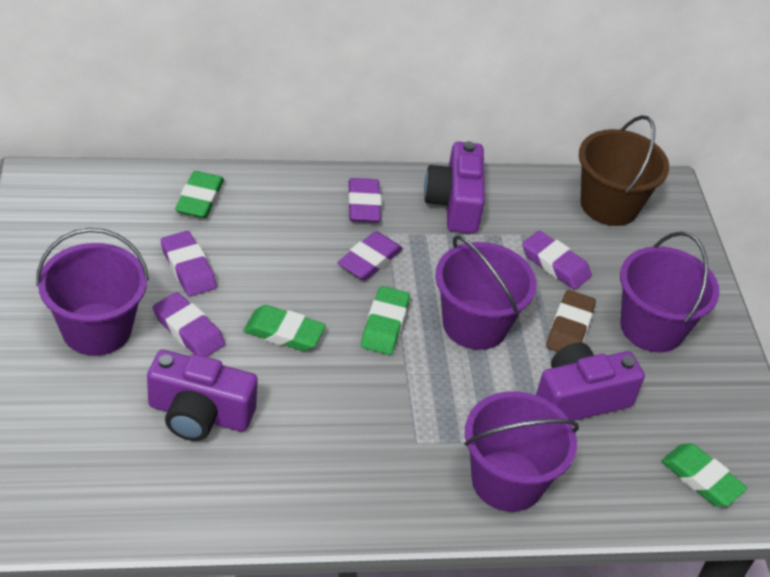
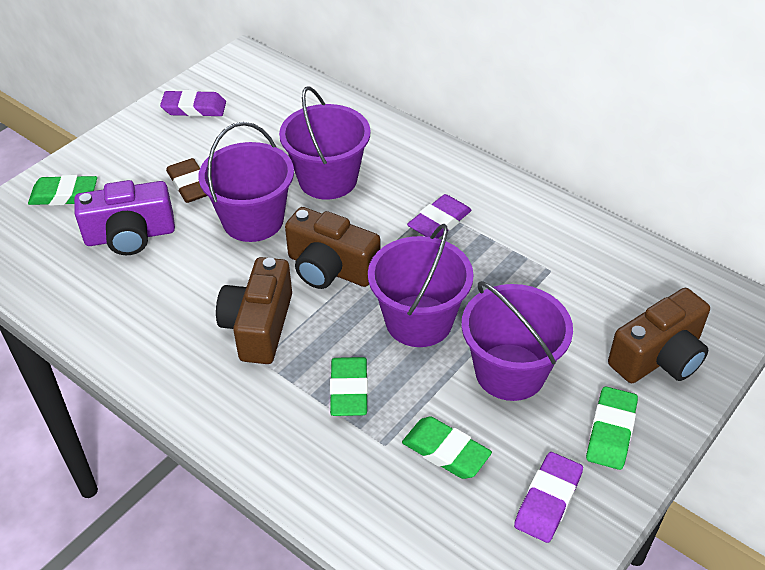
brown bucket: 1 -> 0
brown camera: 0 -> 3
purple camera: 3 -> 1
purple eraser: 5 -> 3

